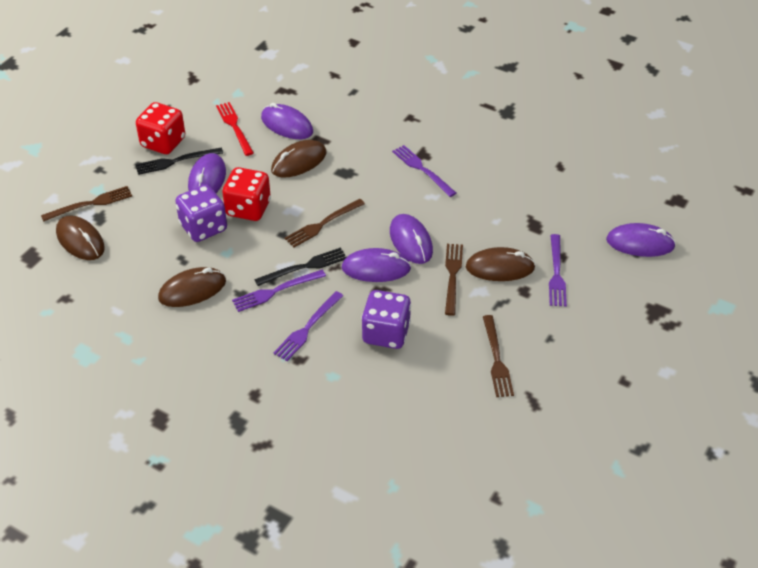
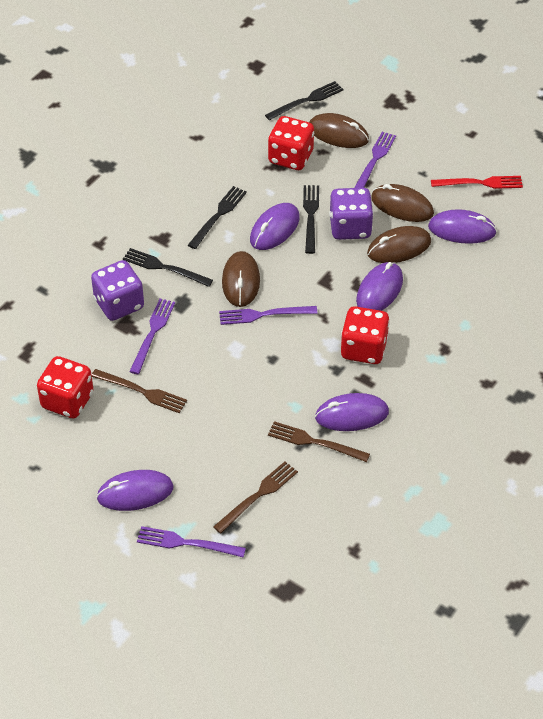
black fork: 2 -> 4
brown fork: 4 -> 3
red dice: 2 -> 3

